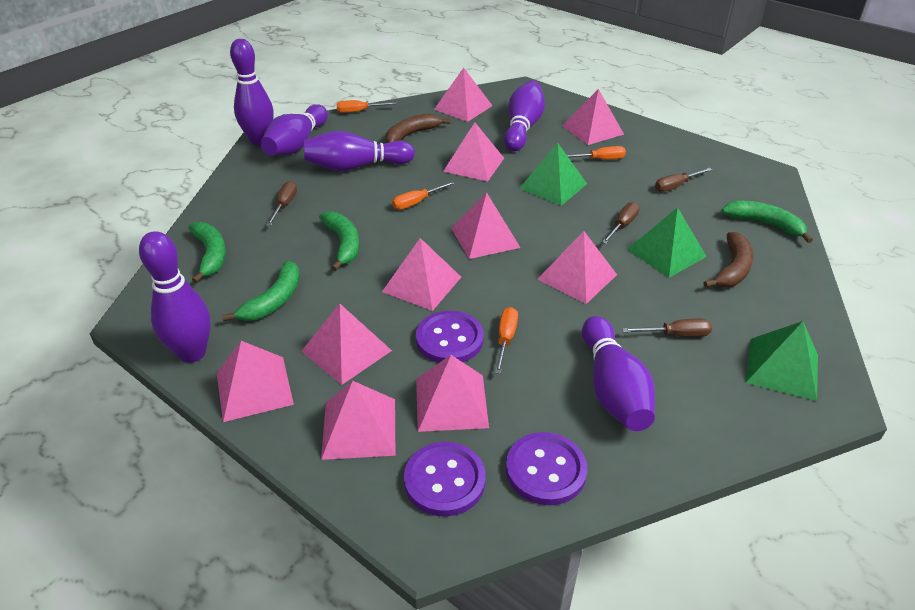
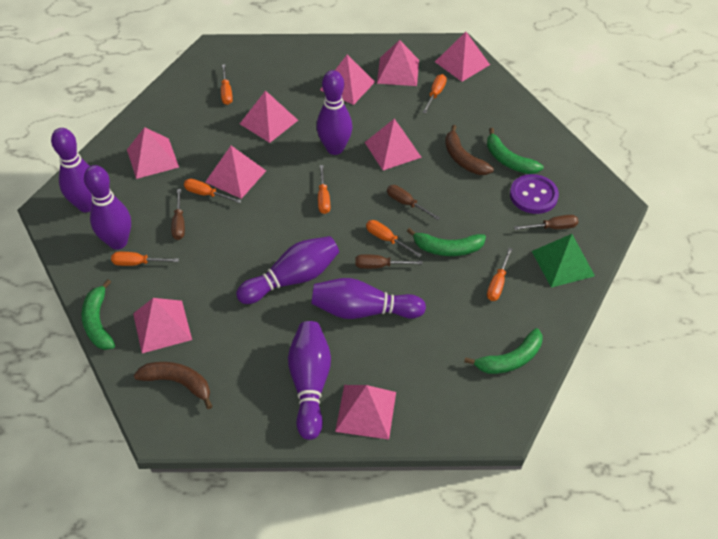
green pyramid: 3 -> 1
orange screwdriver: 4 -> 7
pink pyramid: 10 -> 9
purple button: 3 -> 1

